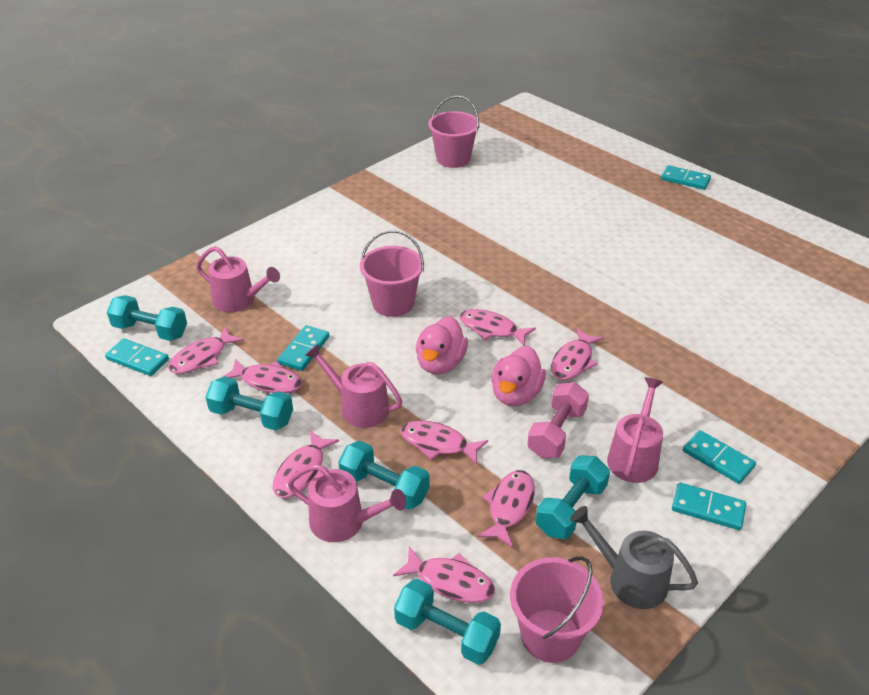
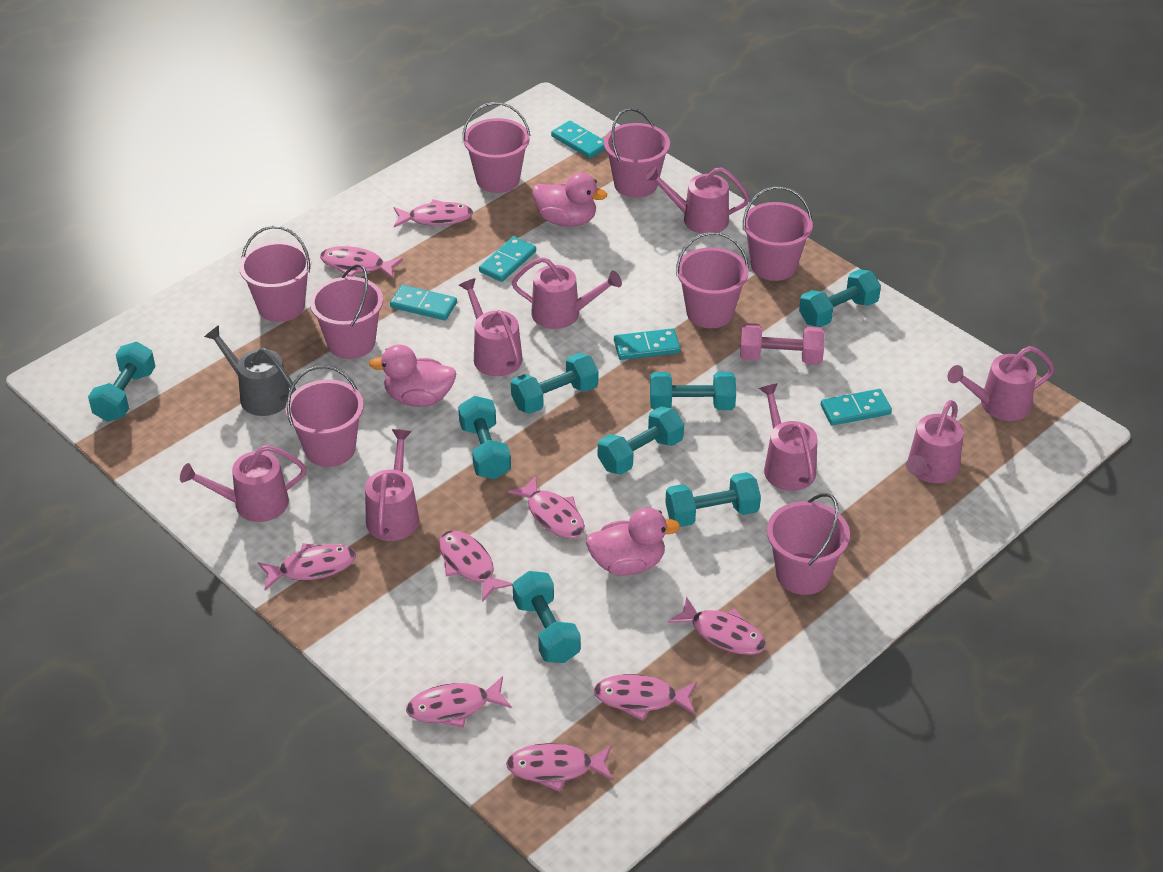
pink bucket: 3 -> 8
pink duck: 2 -> 3
pink fish: 8 -> 9
pink watering can: 4 -> 8
turquoise dumbbell: 5 -> 8

